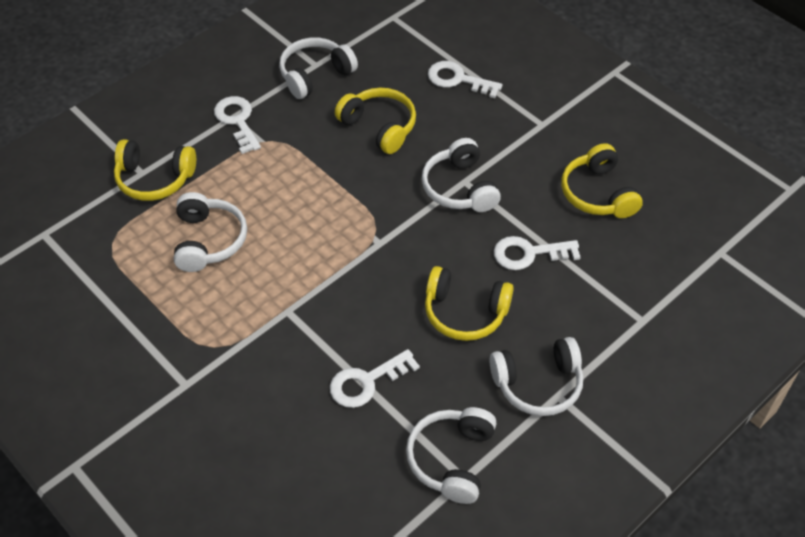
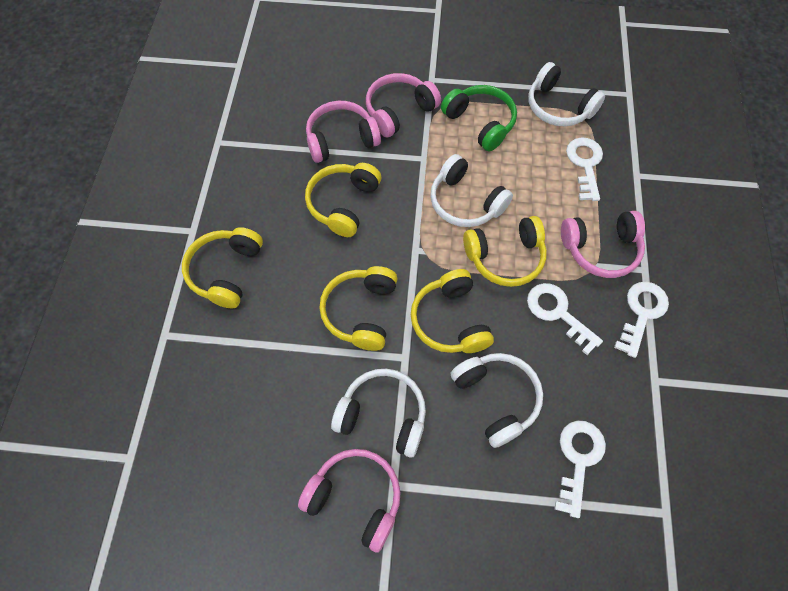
green headphones: 0 -> 1
pink headphones: 0 -> 4
white headphones: 5 -> 4
yellow headphones: 4 -> 5

